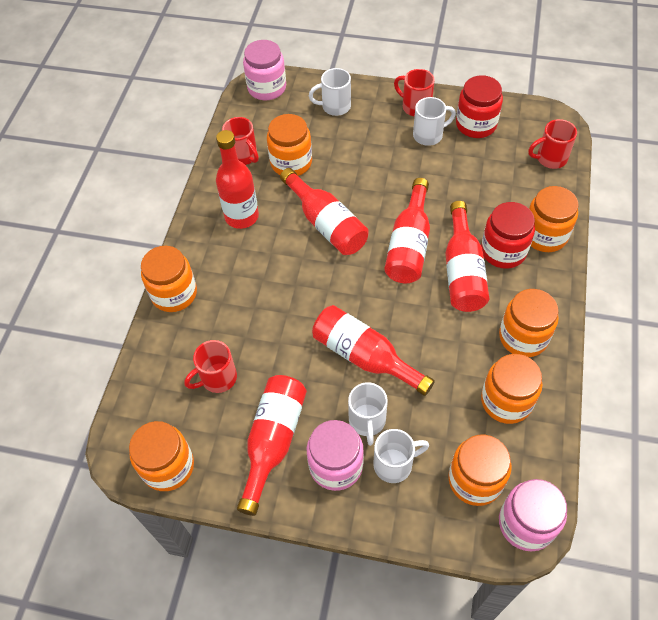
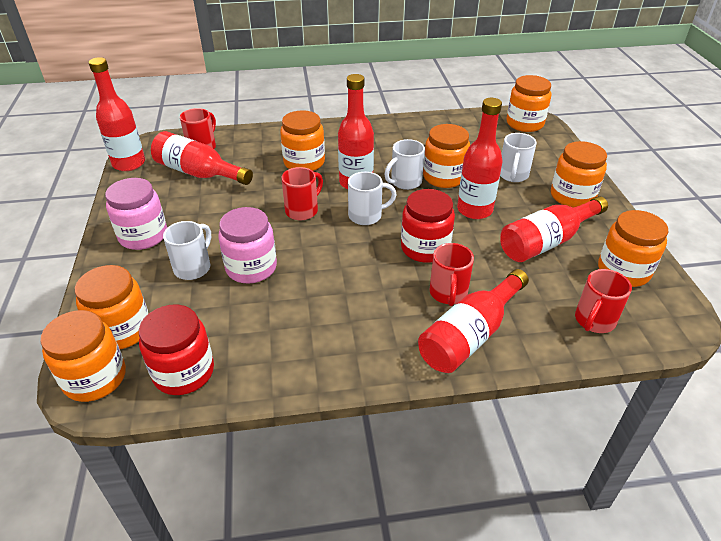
pink jar: 3 -> 2

